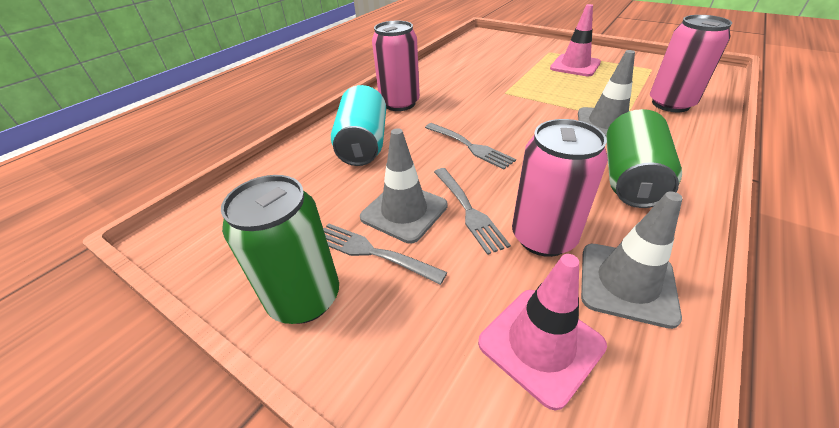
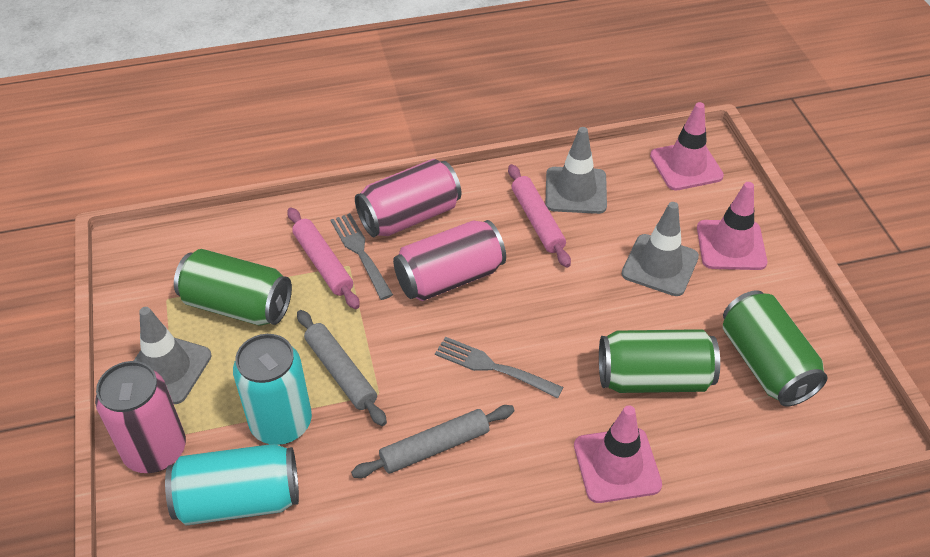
green can: 2 -> 3
grey fork: 3 -> 2
grey rolling pin: 0 -> 2
pink rolling pin: 0 -> 2
pink traffic cone: 2 -> 3
turquoise can: 1 -> 2

